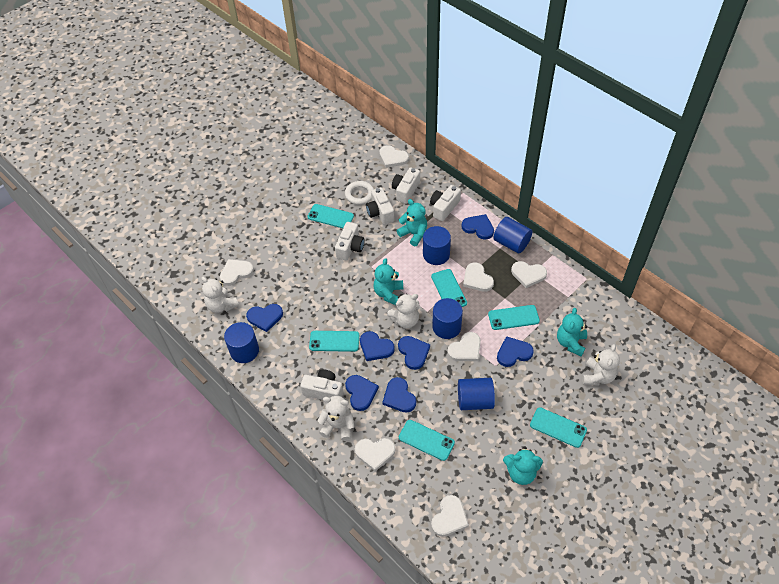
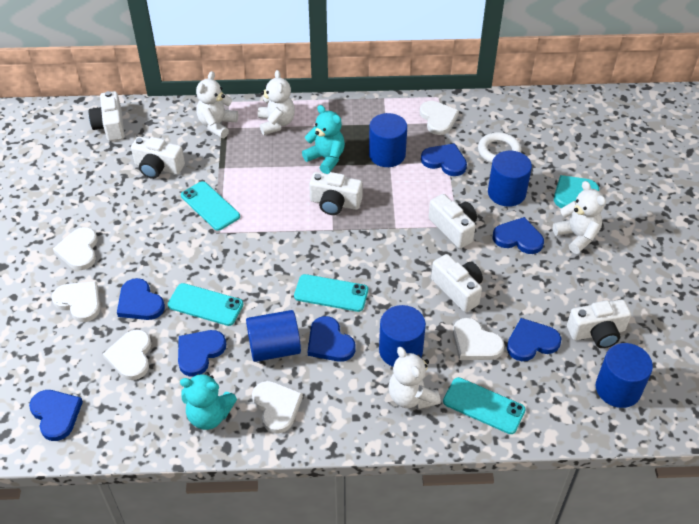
turquoise heart: 0 -> 1
turquoise phone: 6 -> 4
turquoise teddy bear: 4 -> 2
white camera: 5 -> 6
white heart: 7 -> 6

